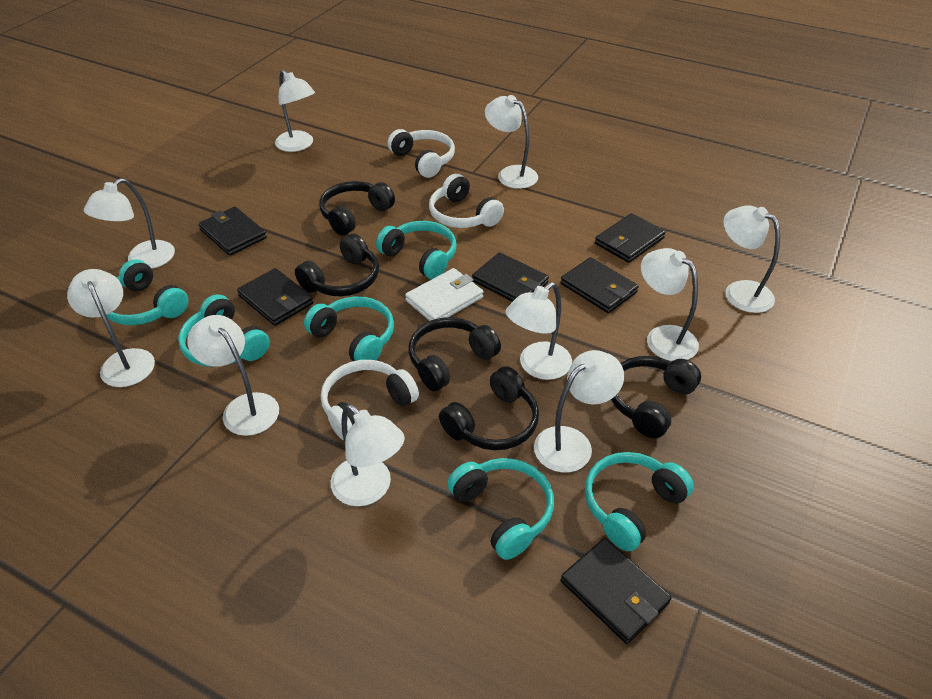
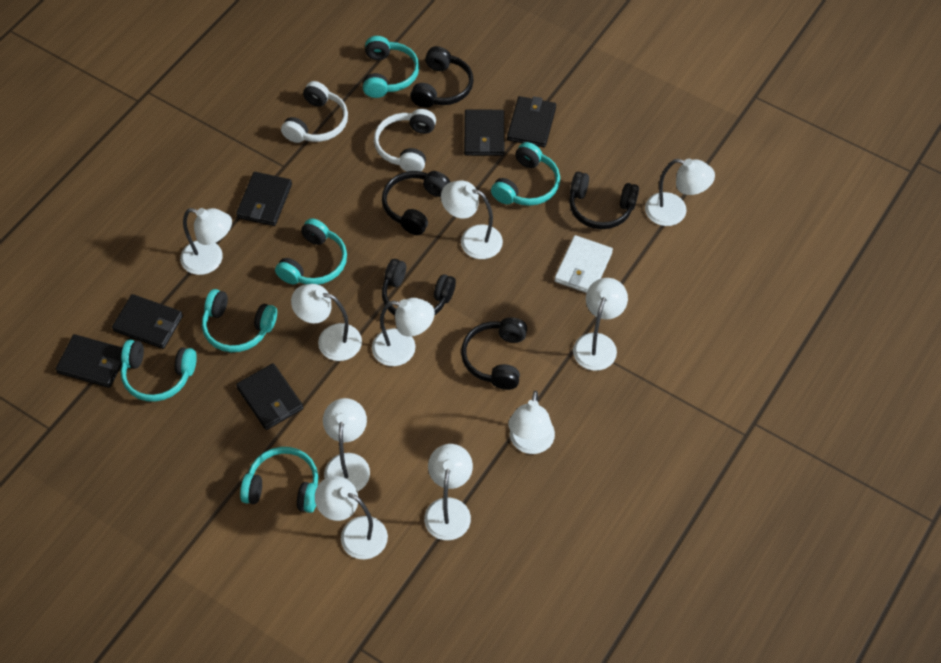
white headphones: 3 -> 2

